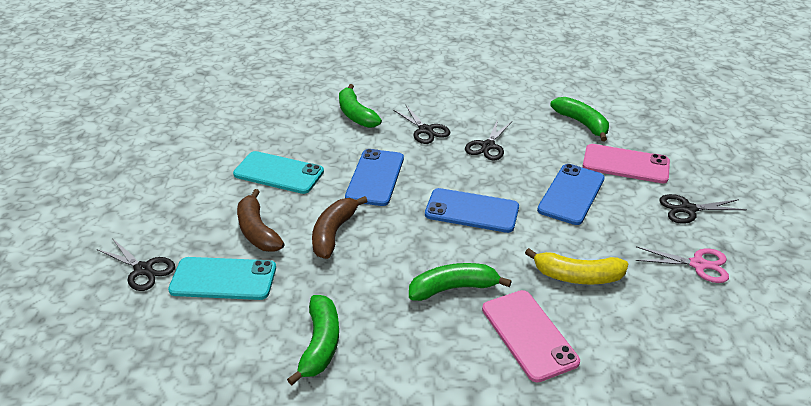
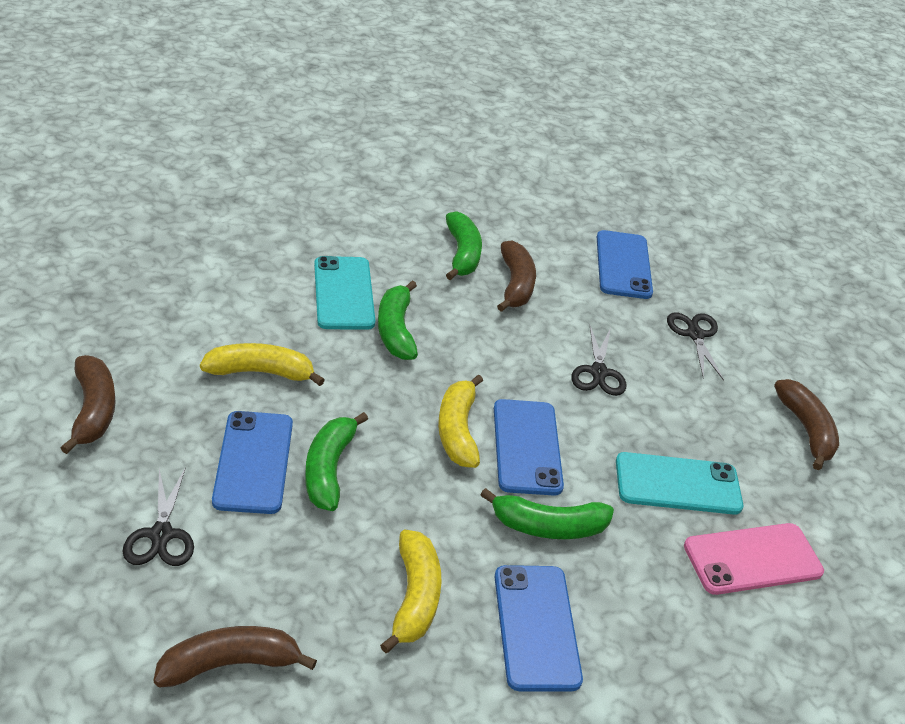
black scissors: 4 -> 3
blue phone: 3 -> 4
brown banana: 2 -> 4
pink phone: 2 -> 1
pink scissors: 1 -> 0
yellow banana: 1 -> 3

